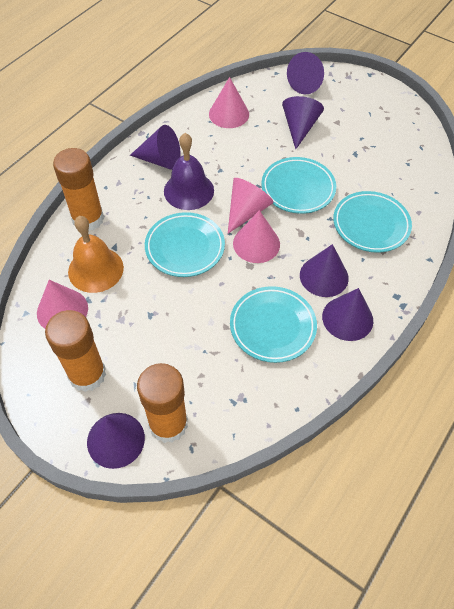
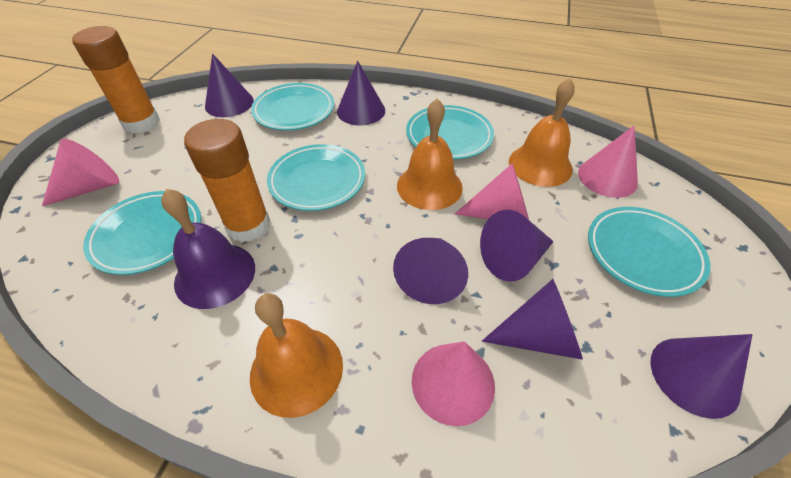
orange bell: 1 -> 3
orange glue stick: 3 -> 2
turquoise plate: 4 -> 5

